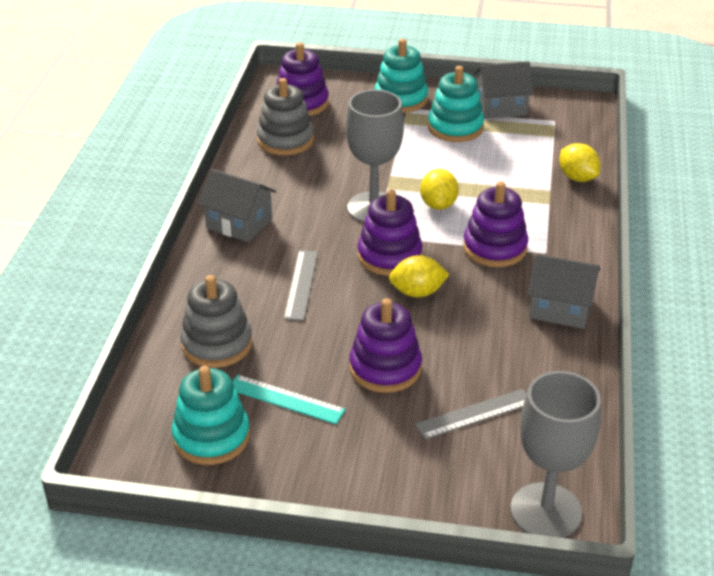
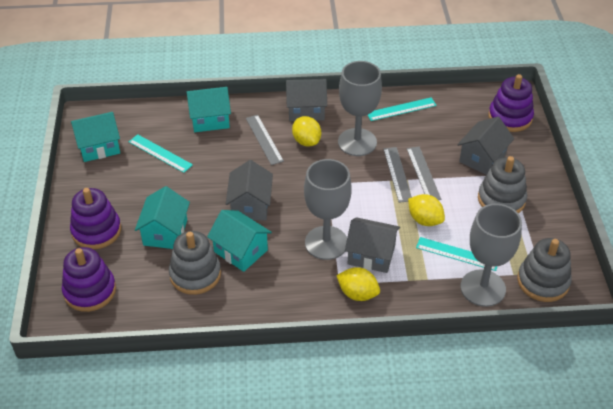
grey goblet: 2 -> 3
grey house: 3 -> 4
grey ruler: 2 -> 3
grey stacking toy: 2 -> 3
purple stacking toy: 4 -> 3
turquoise house: 0 -> 4
turquoise ruler: 1 -> 3
turquoise stacking toy: 3 -> 0

